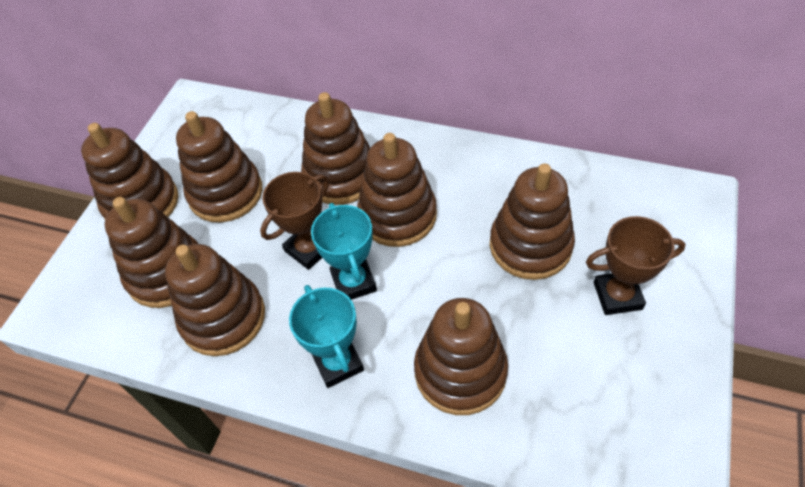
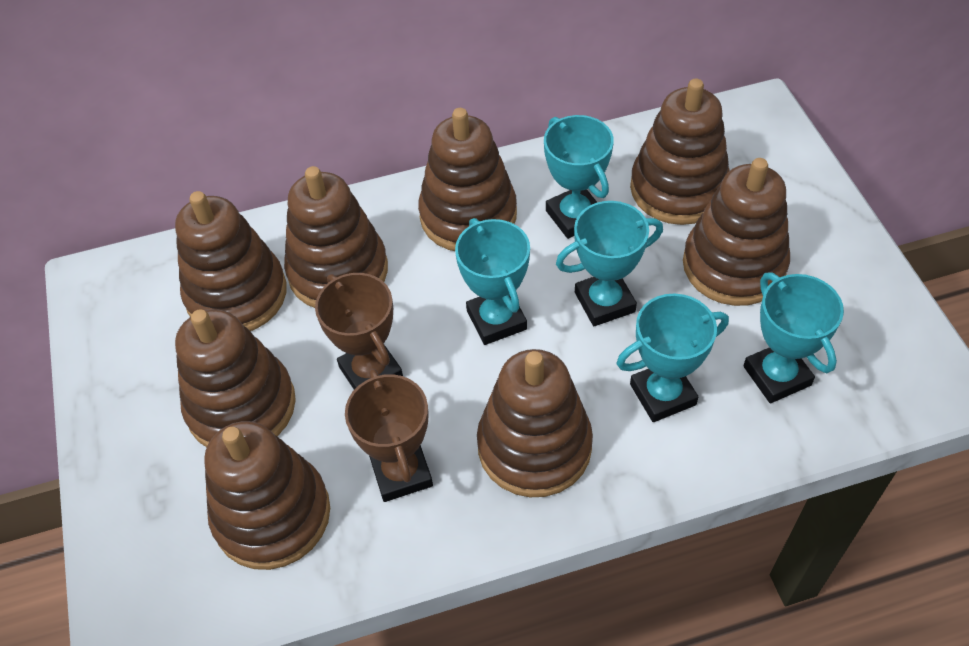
turquoise trophy: 2 -> 5

